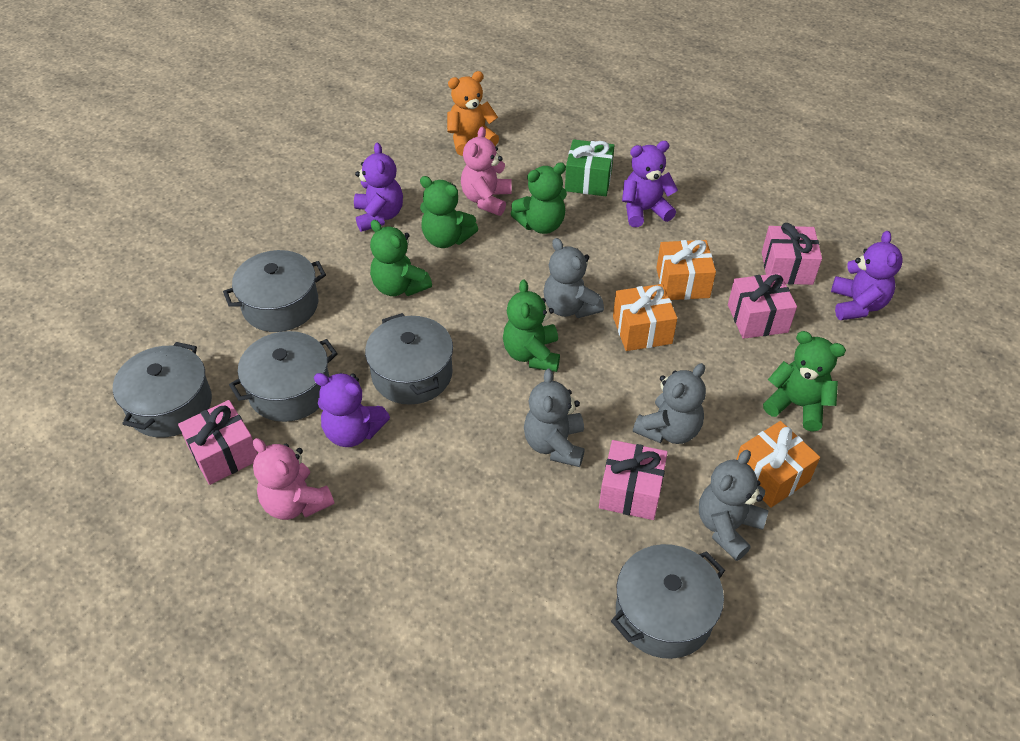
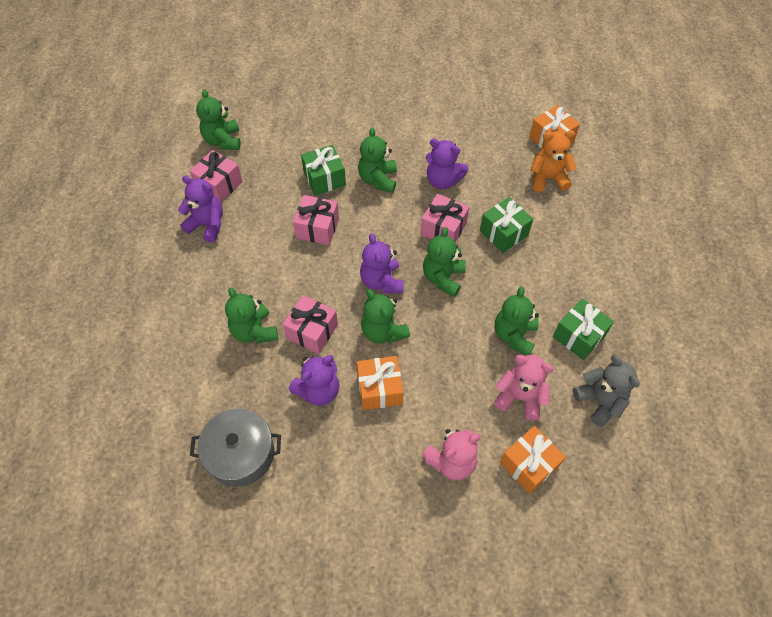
green gift: 1 -> 3
green teddy bear: 5 -> 6
grey pot: 5 -> 1
grey teddy bear: 4 -> 1

